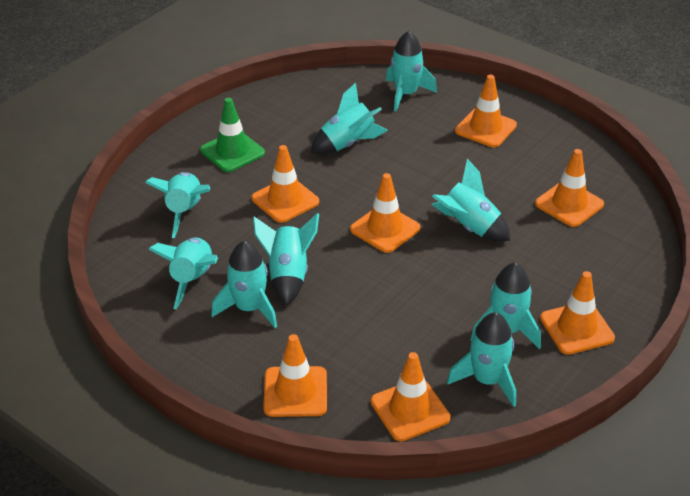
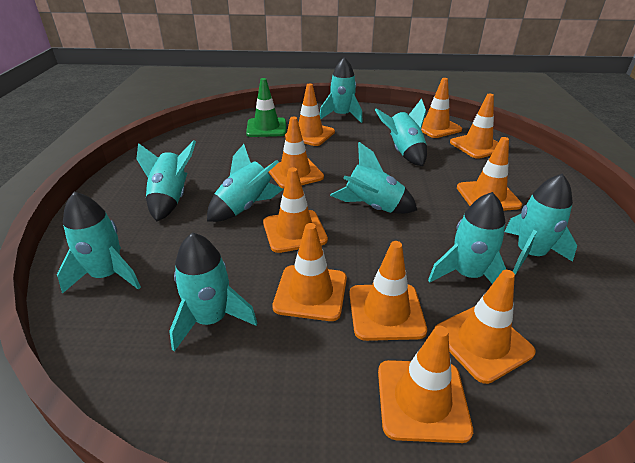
orange traffic cone: 7 -> 10

